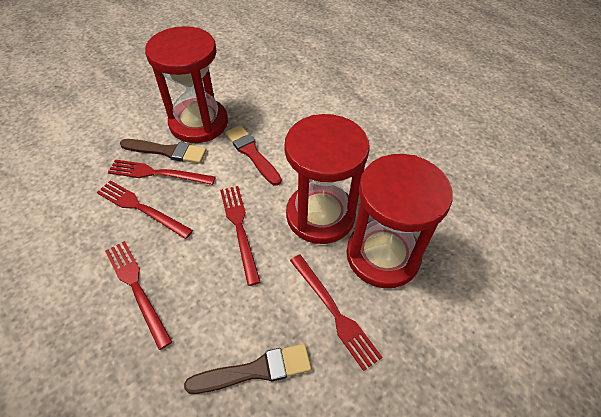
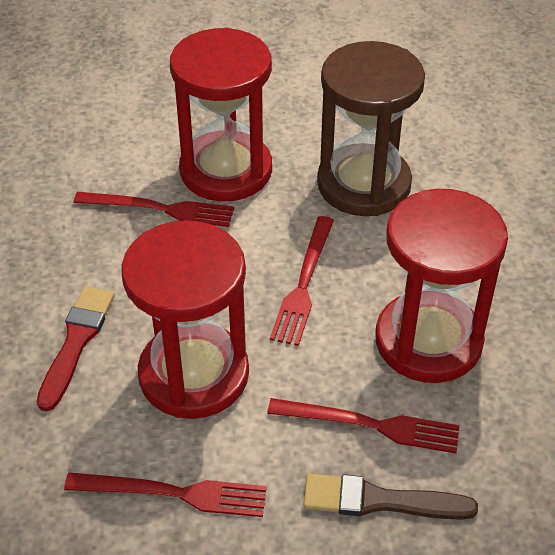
brown brush: 2 -> 1
brown hourglass: 0 -> 1
red fork: 5 -> 4

